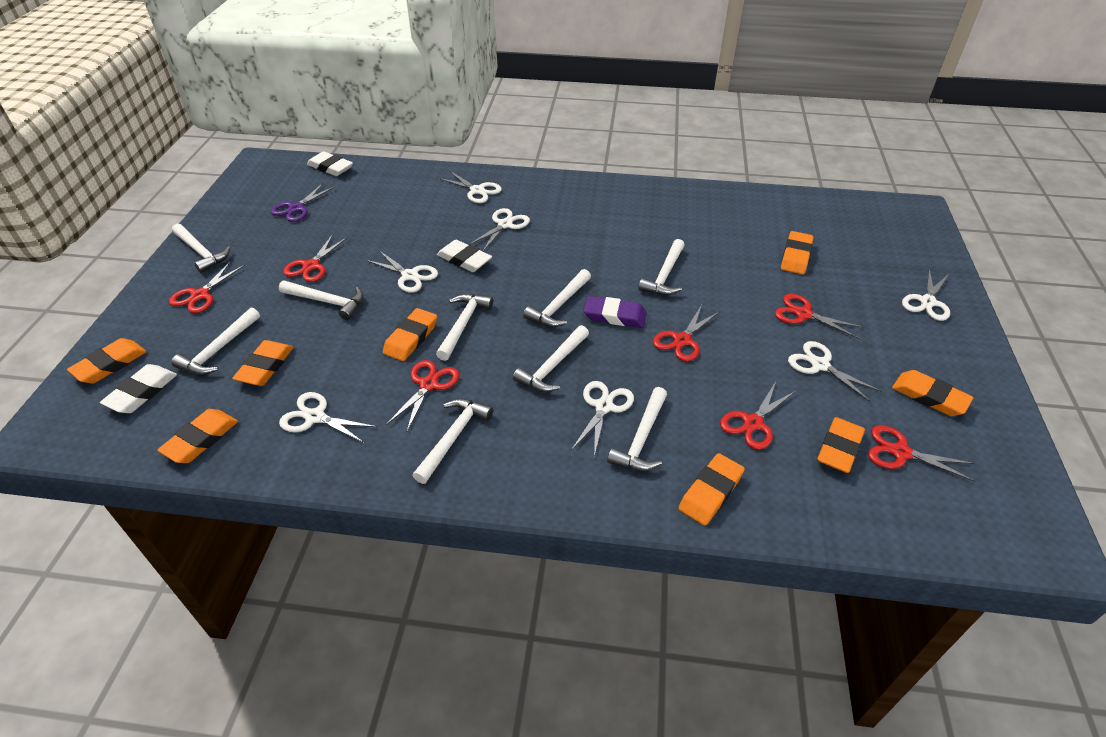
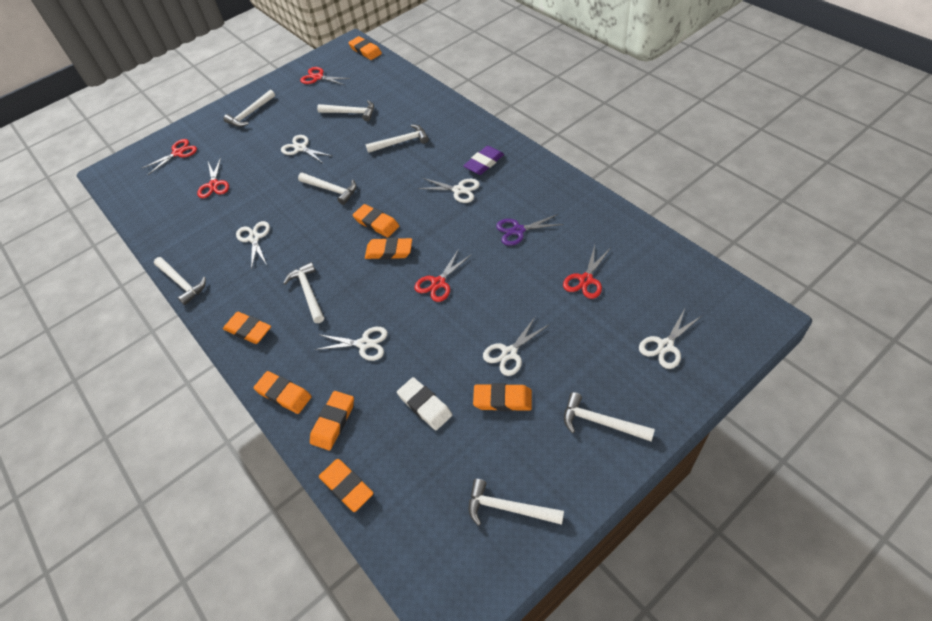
red scissors: 7 -> 5
white eraser: 3 -> 1
white hammer: 9 -> 8
white scissors: 7 -> 6

